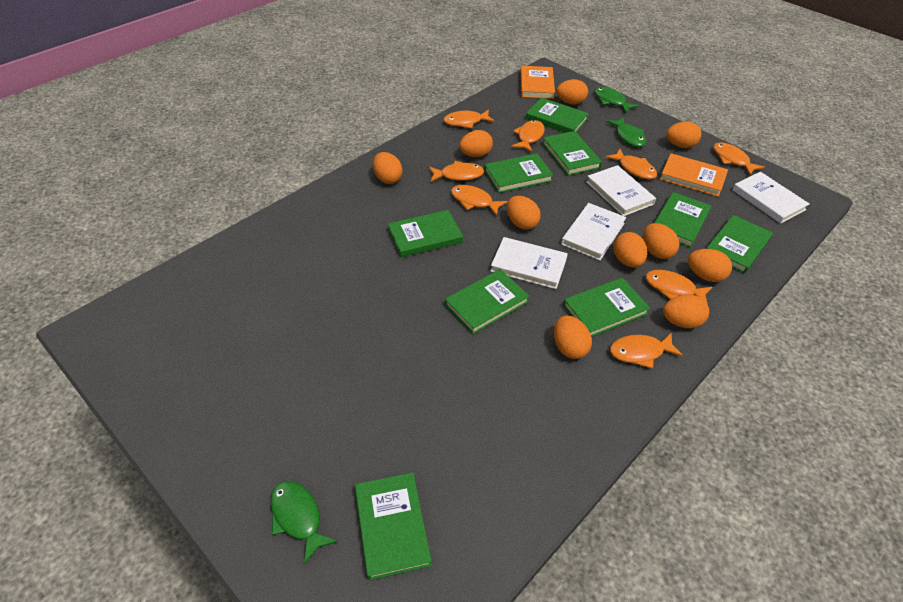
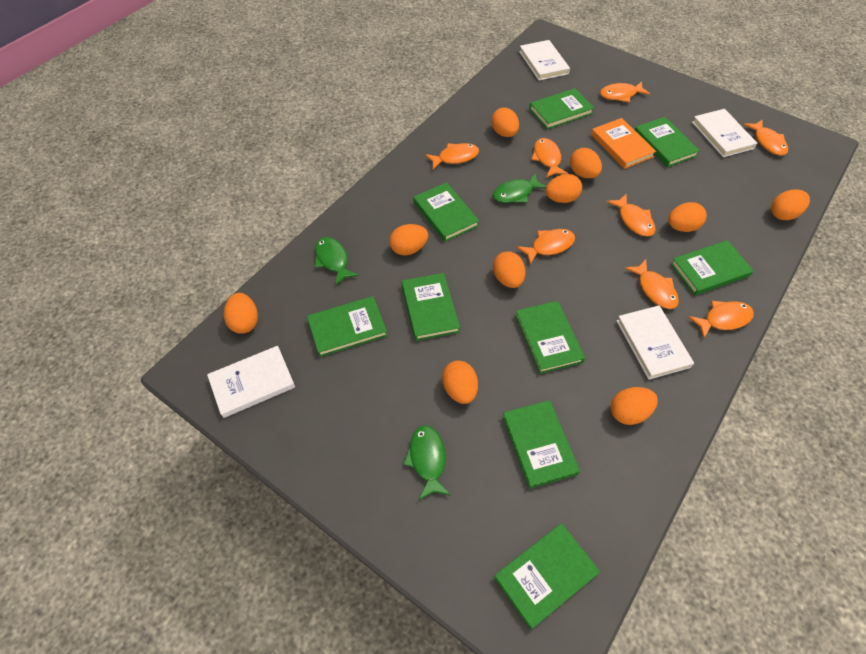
orange book: 2 -> 1

